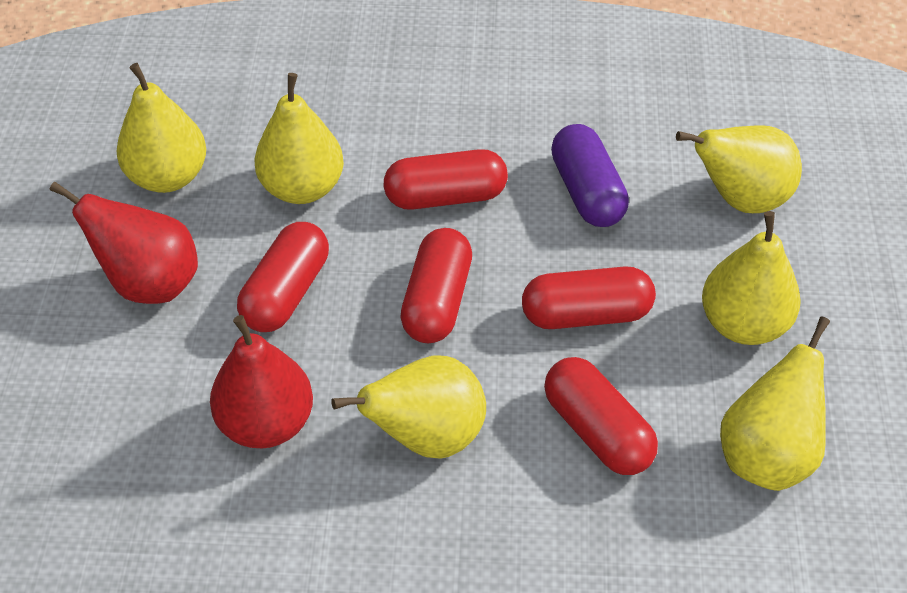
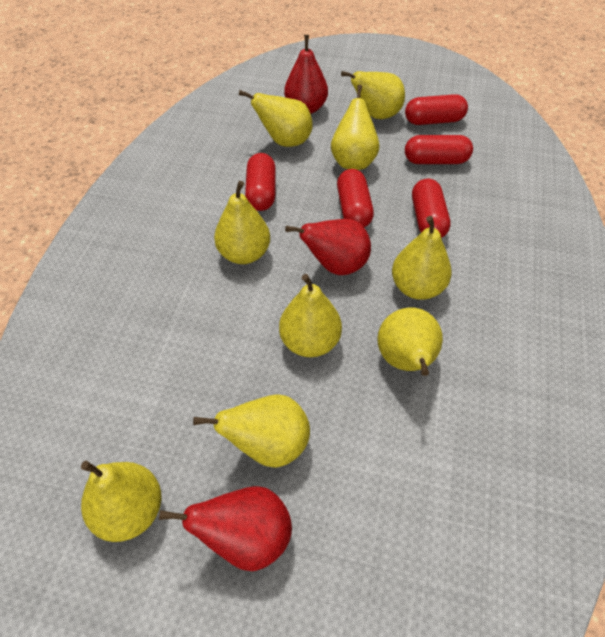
purple capsule: 1 -> 0
red pear: 2 -> 3
yellow pear: 6 -> 9

